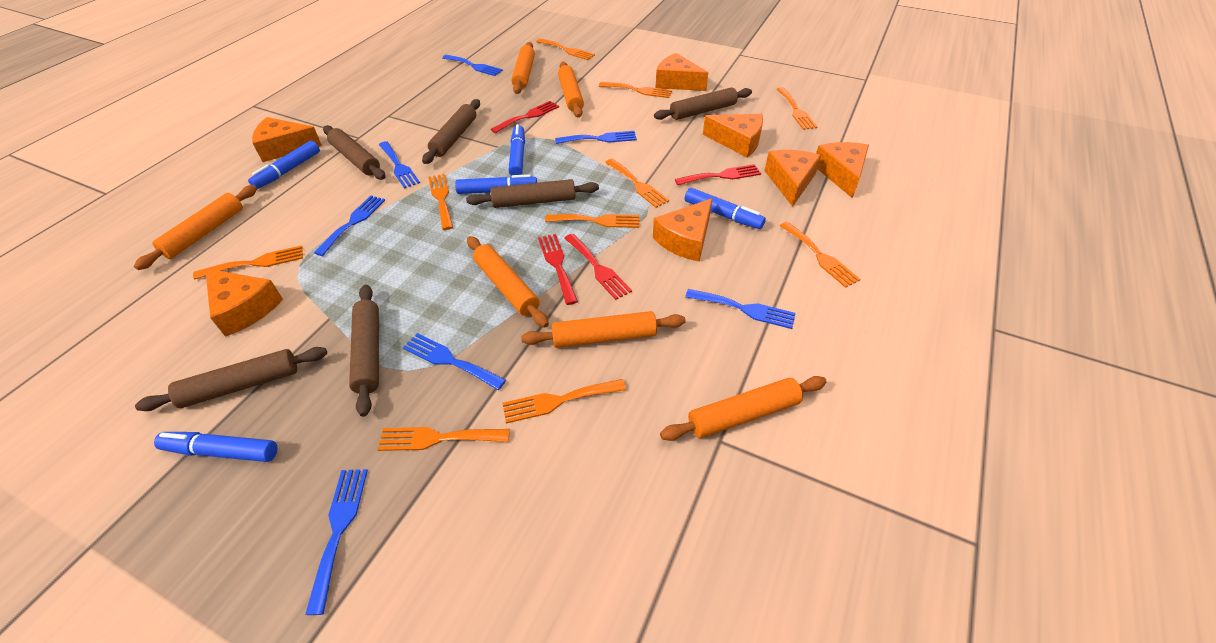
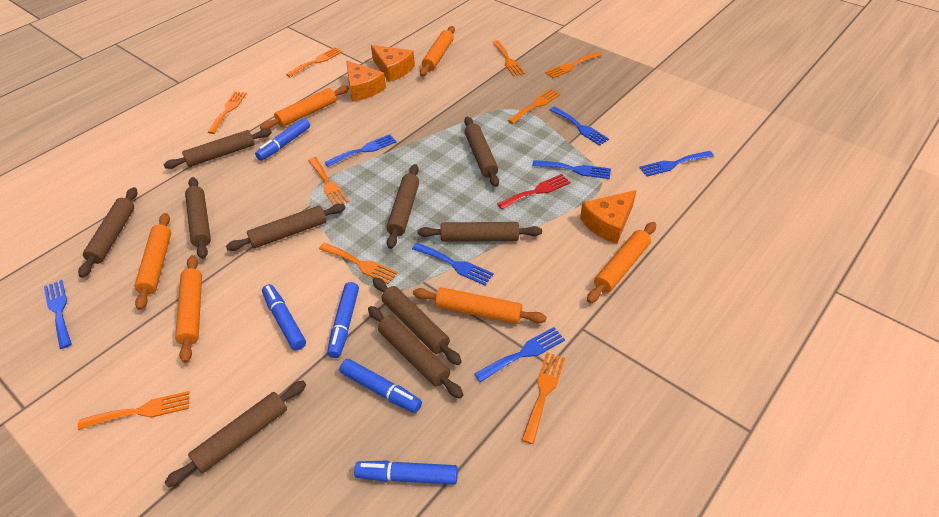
brown rolling pin: 6 -> 10
orange cheese: 7 -> 3
orange fork: 10 -> 9
red fork: 4 -> 1

